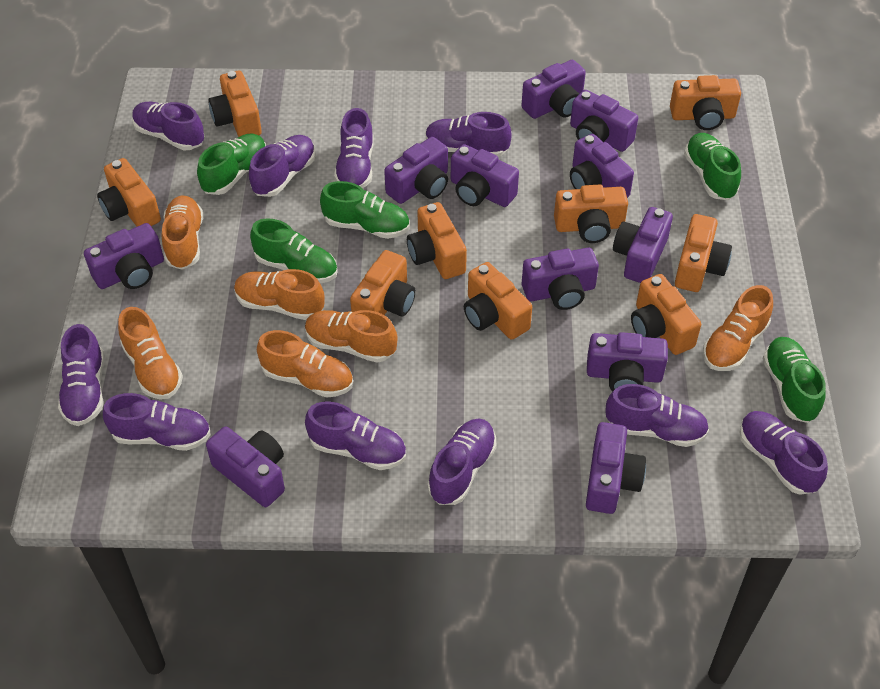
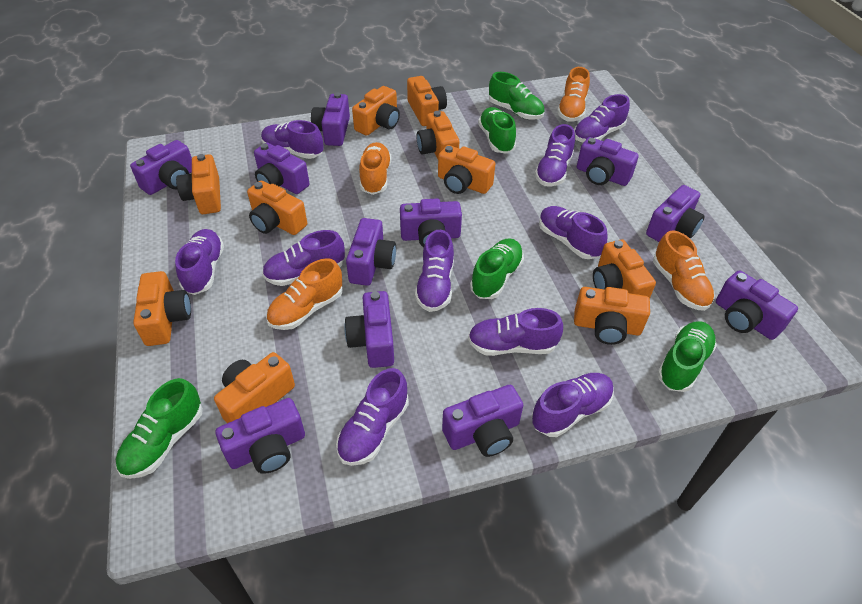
orange camera: 9 -> 10
orange shoe: 6 -> 4

